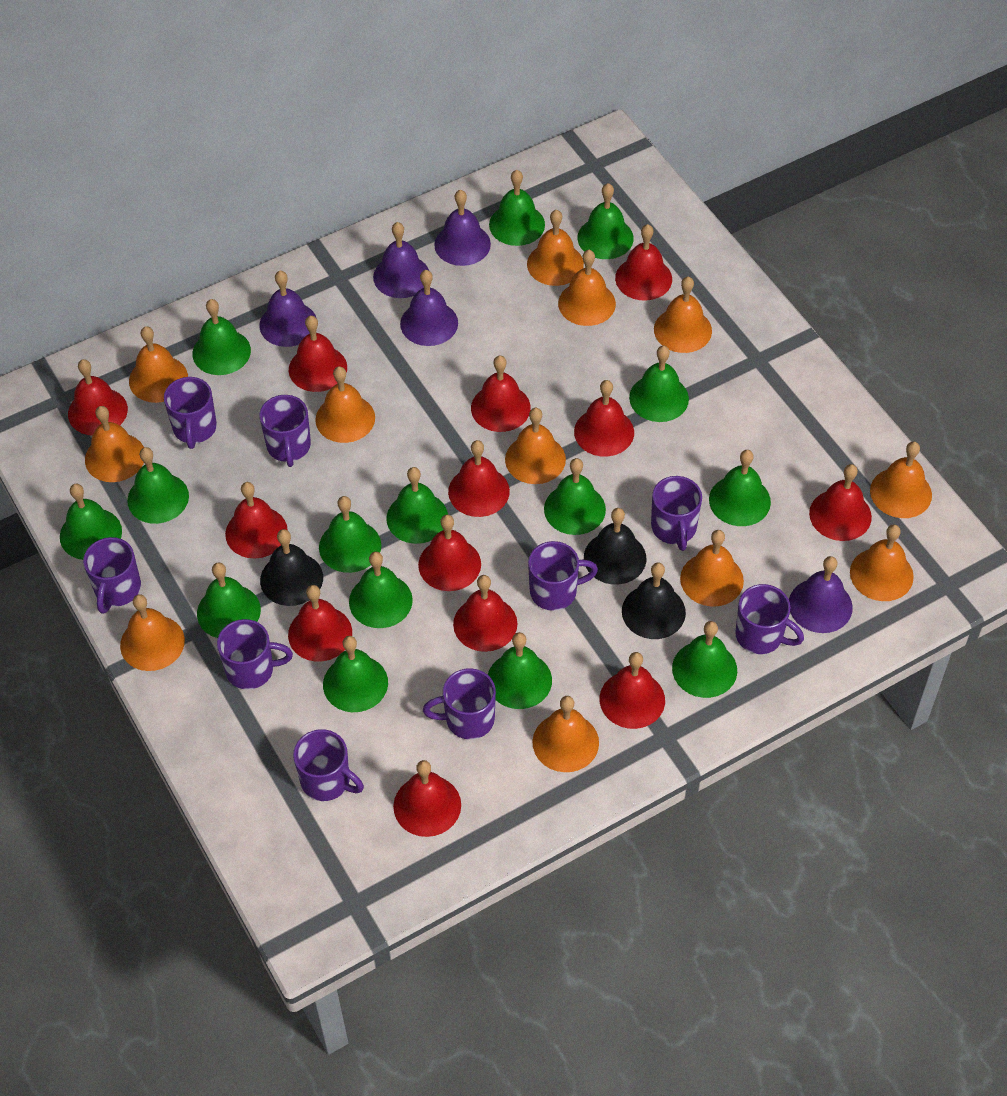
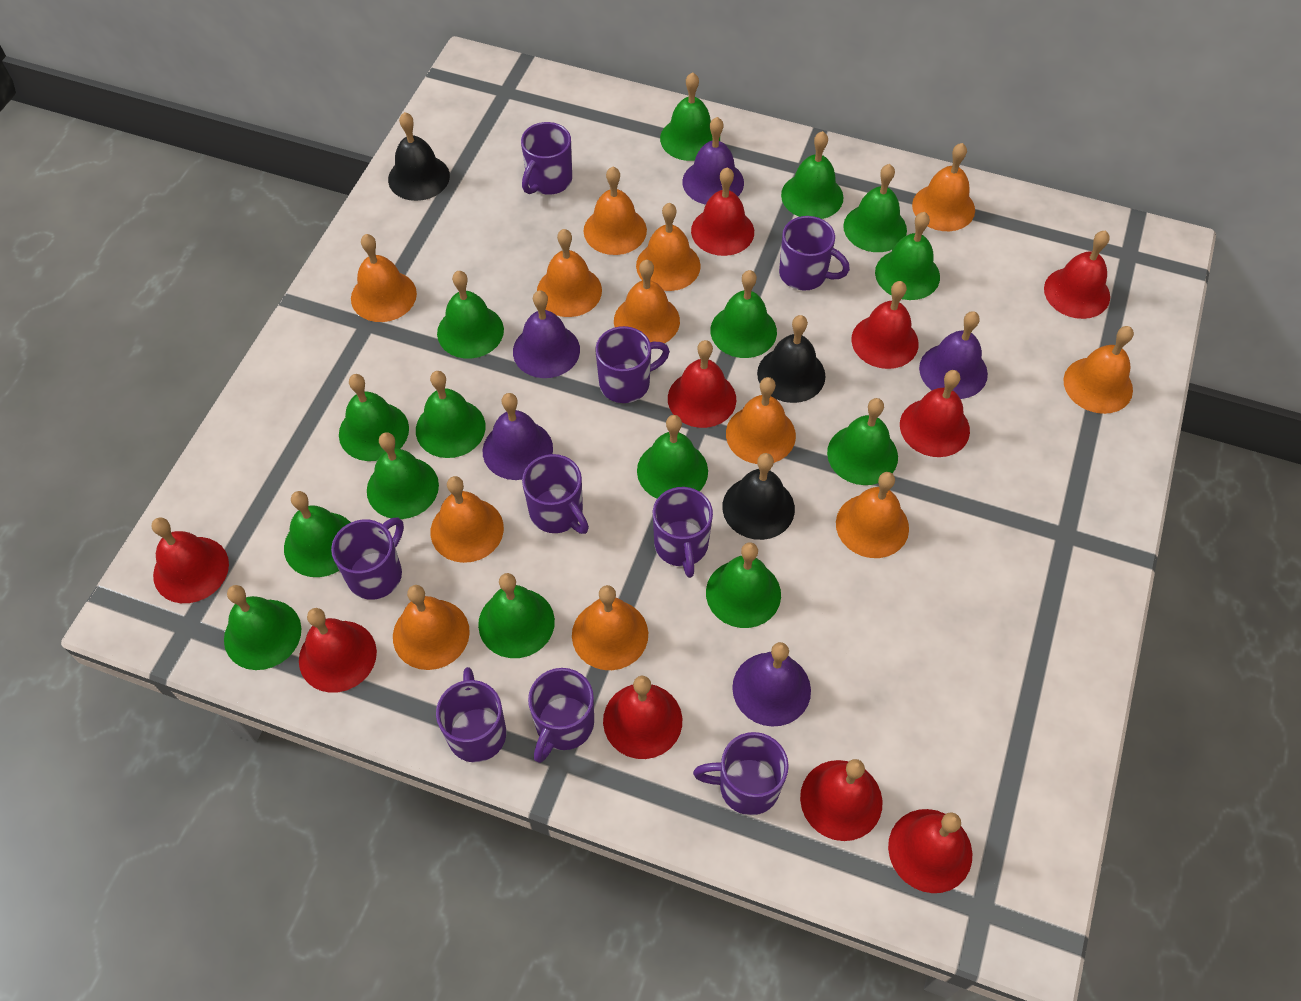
red bell: 13 -> 10

